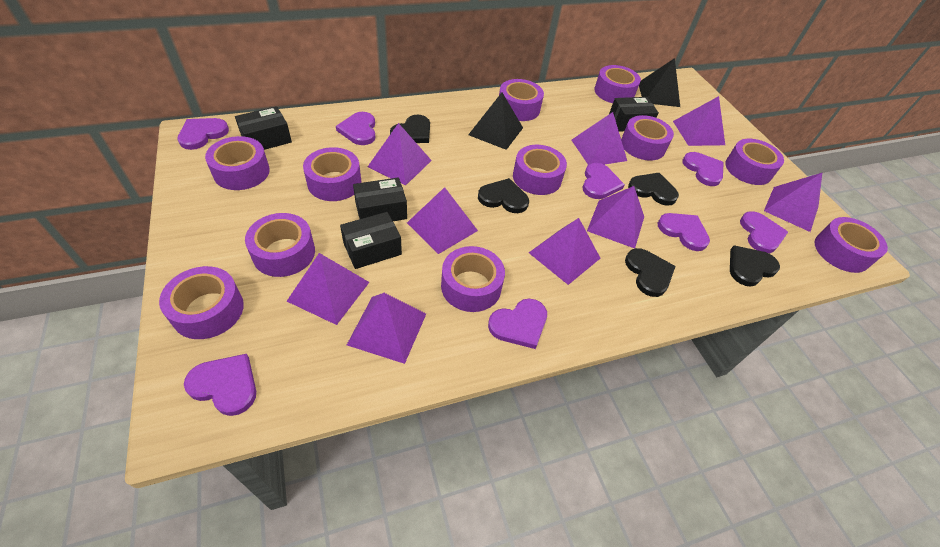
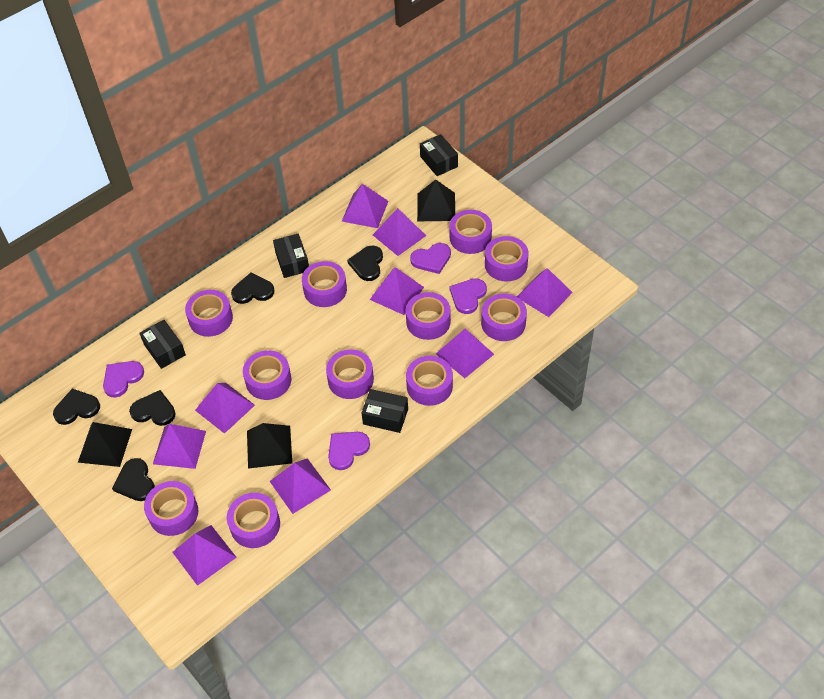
black pyramid: 2 -> 3
purple heart: 8 -> 4

